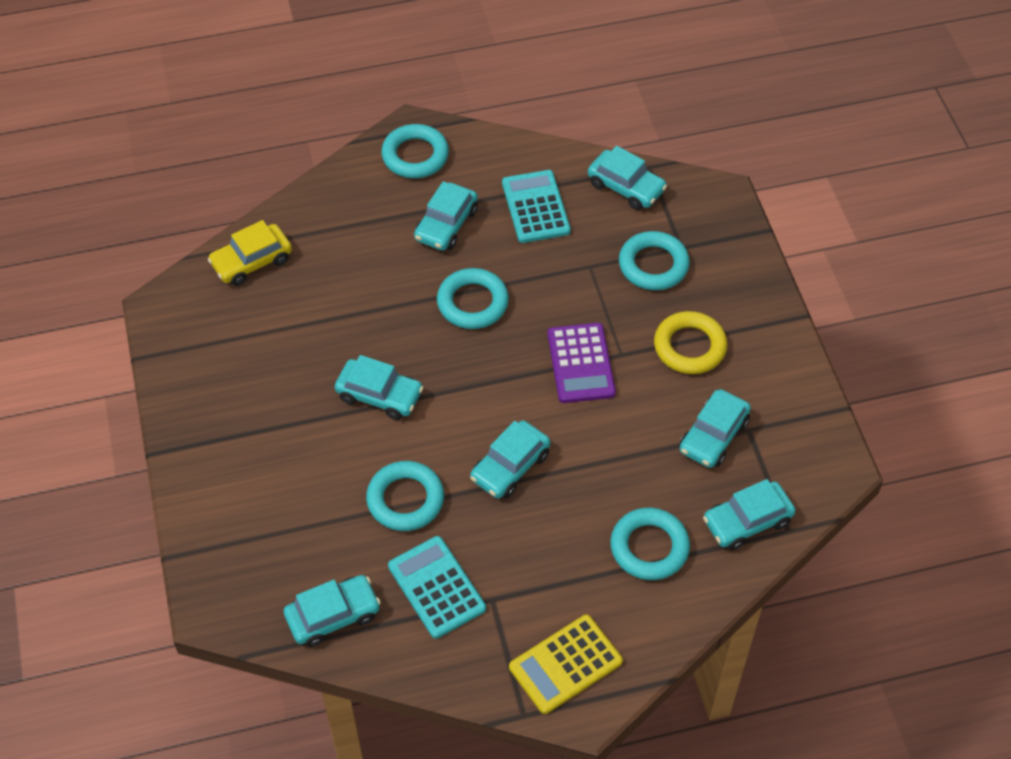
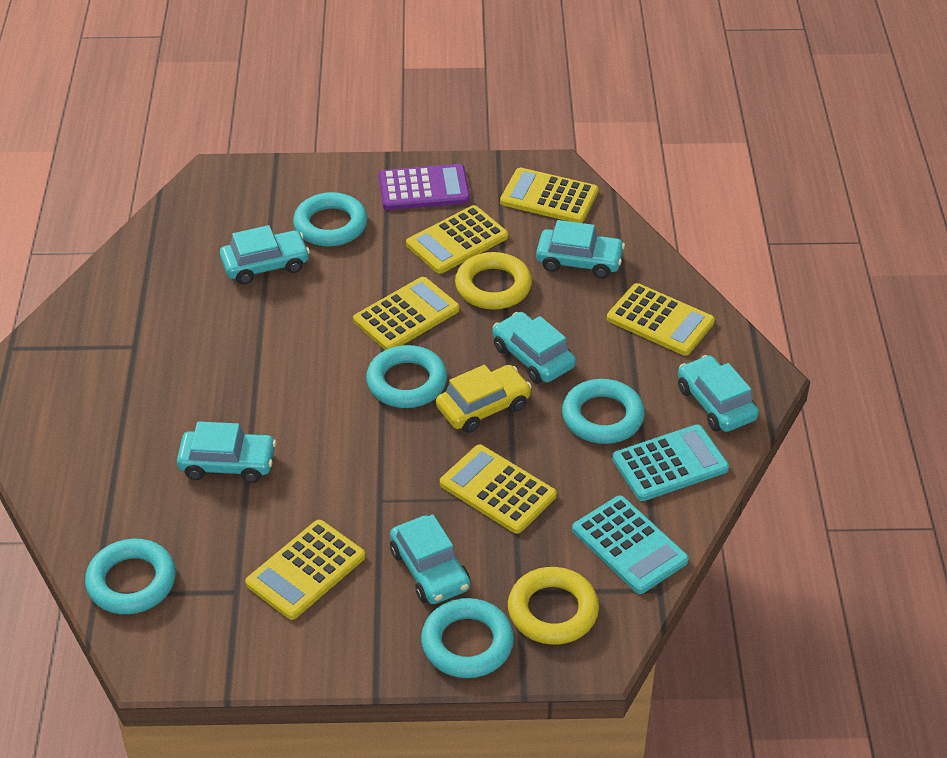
turquoise car: 7 -> 6
yellow calculator: 1 -> 6
yellow ring: 1 -> 2

